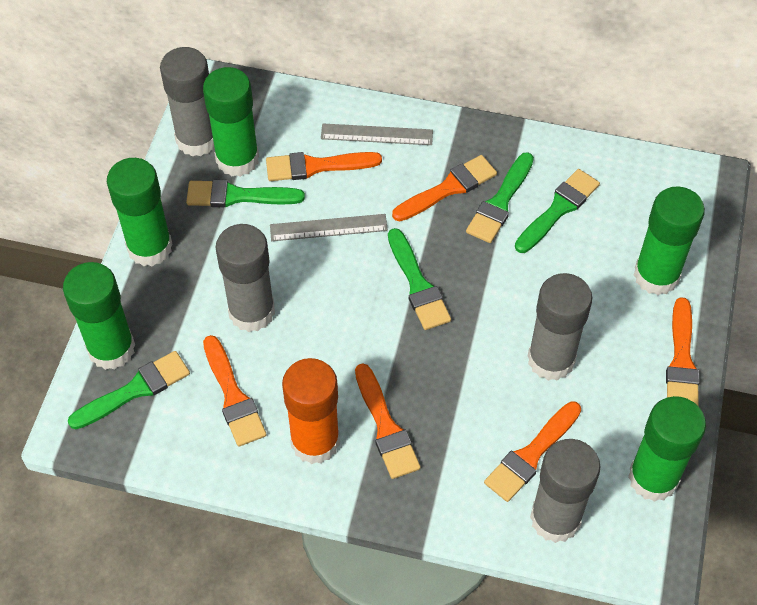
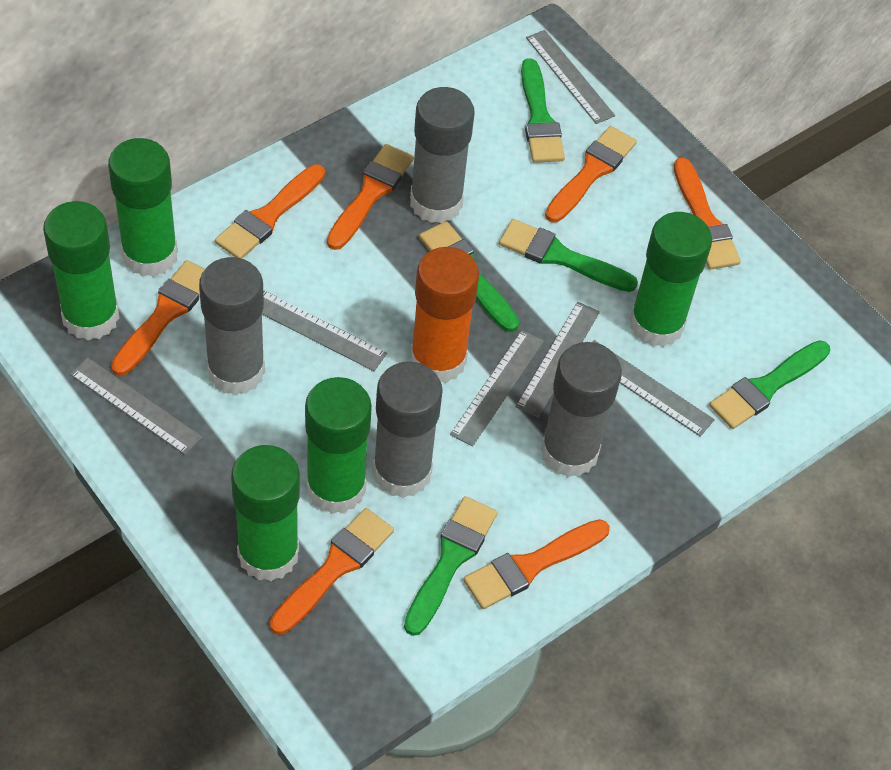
grey ruler: 2 -> 6
orange brush: 6 -> 7

